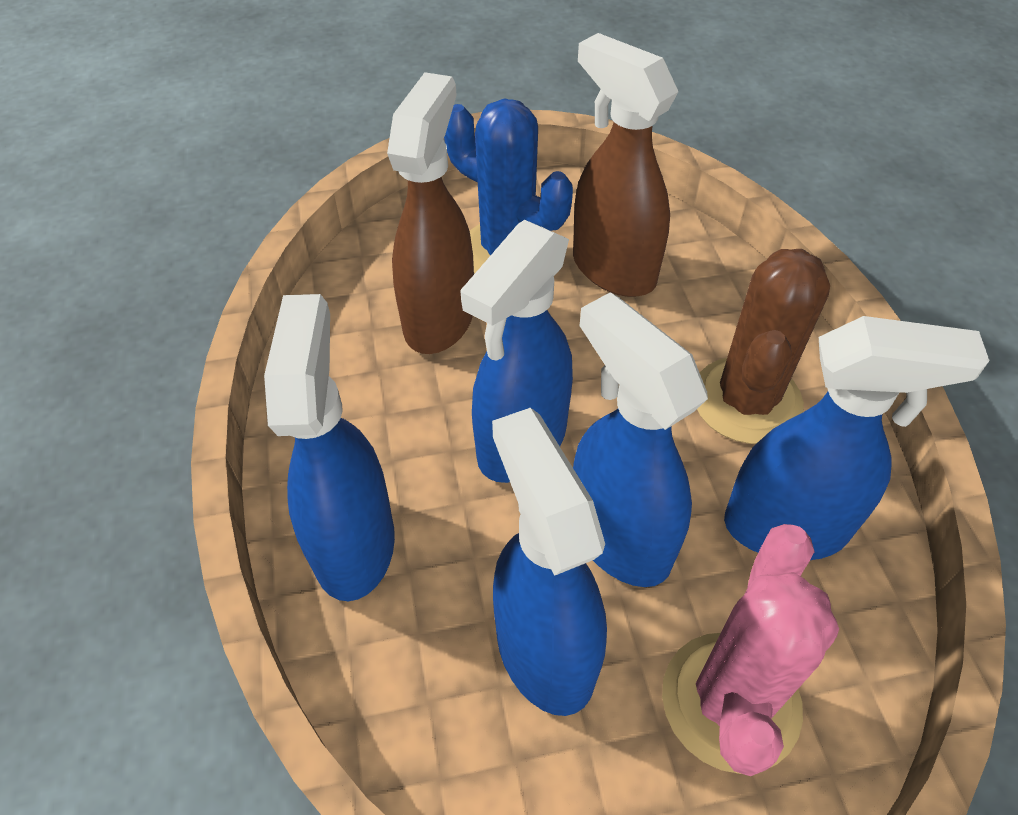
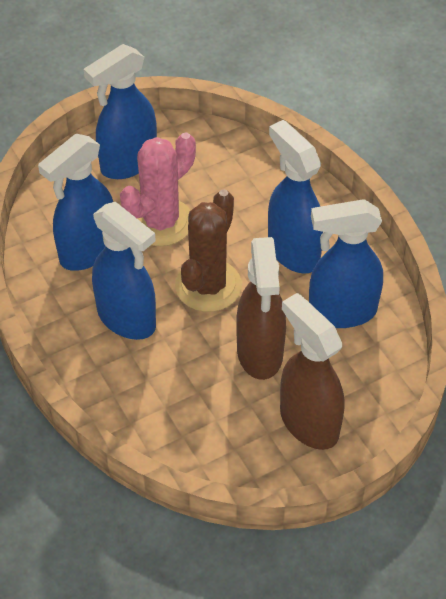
blue cactus: 1 -> 0

